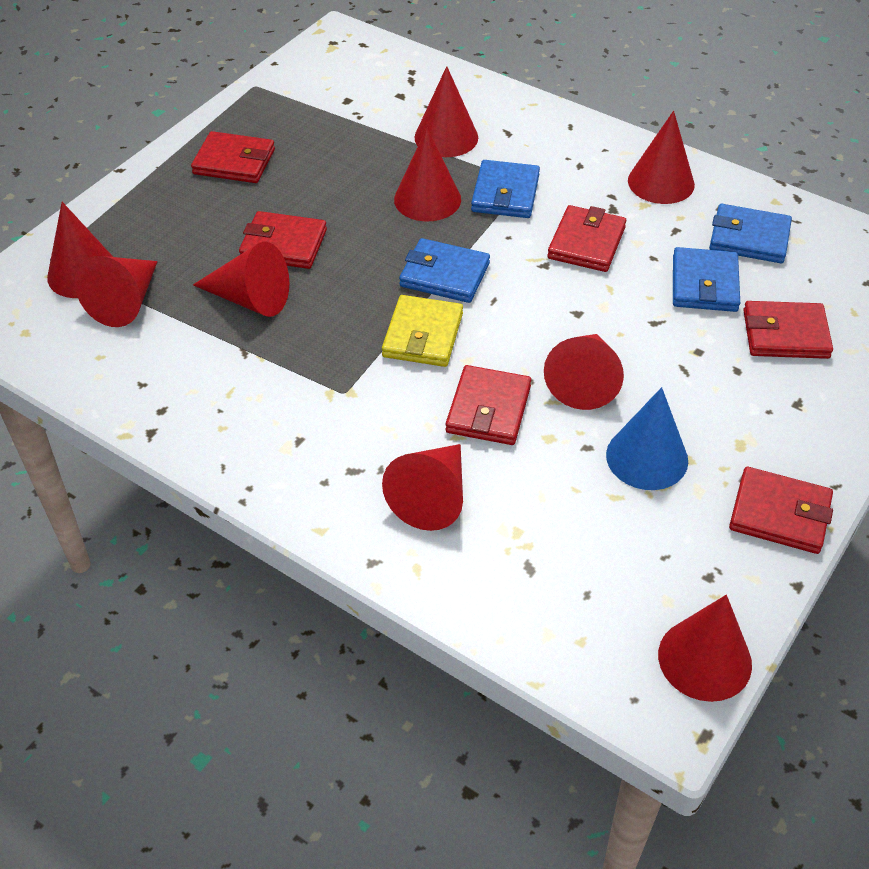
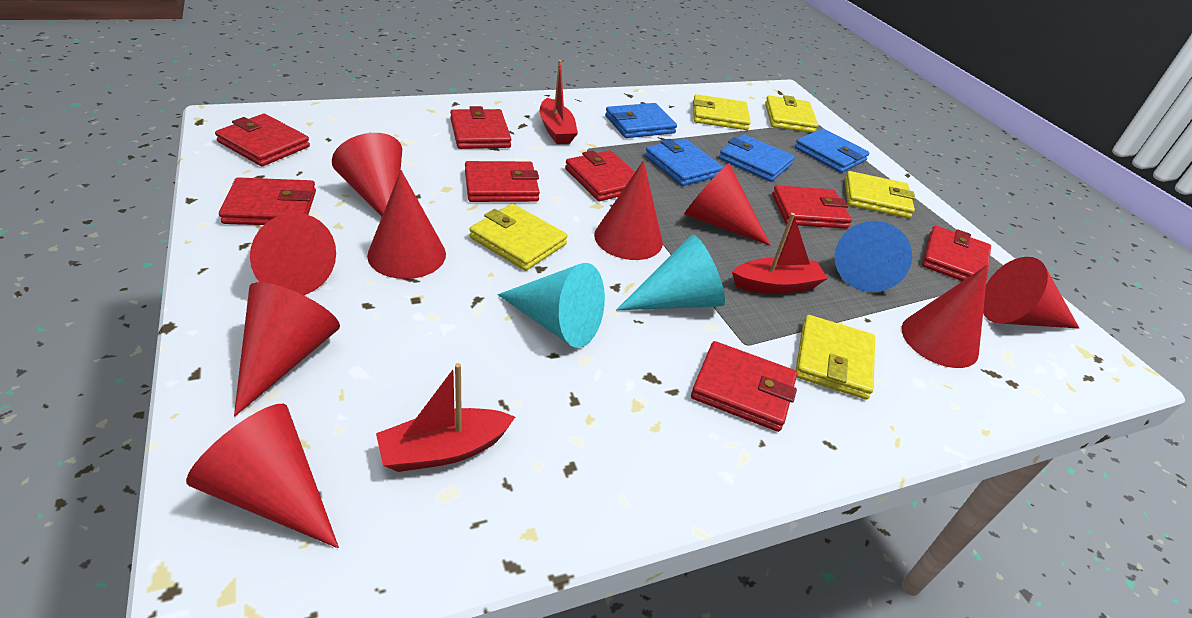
red boat: 0 -> 3
red wallet: 6 -> 8
turquoise cone: 0 -> 2
yellow wallet: 1 -> 5

